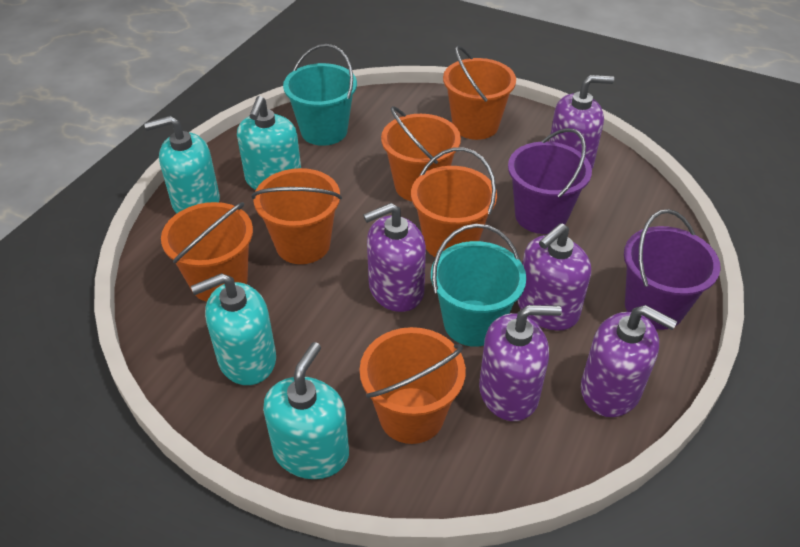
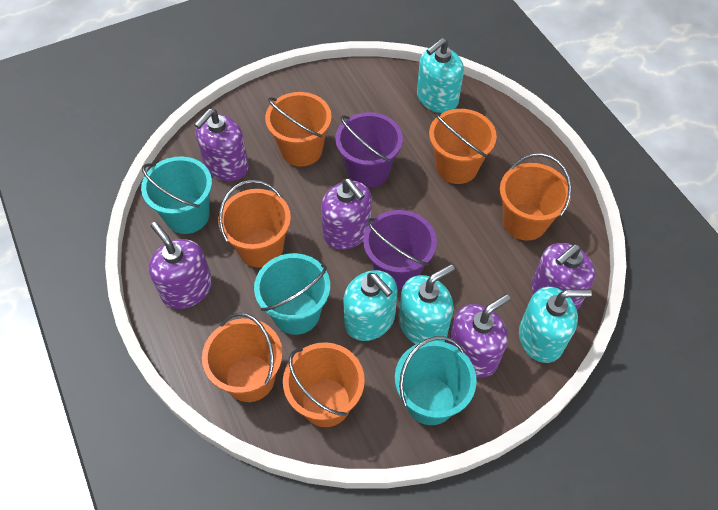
turquoise bucket: 2 -> 3

